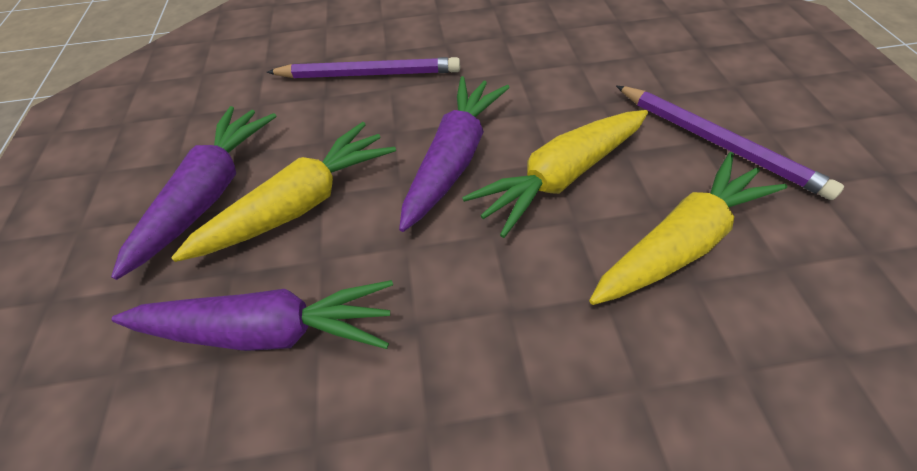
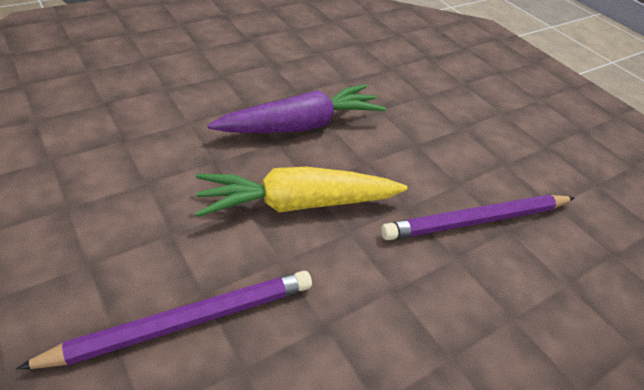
purple carrot: 3 -> 1
yellow carrot: 3 -> 1

